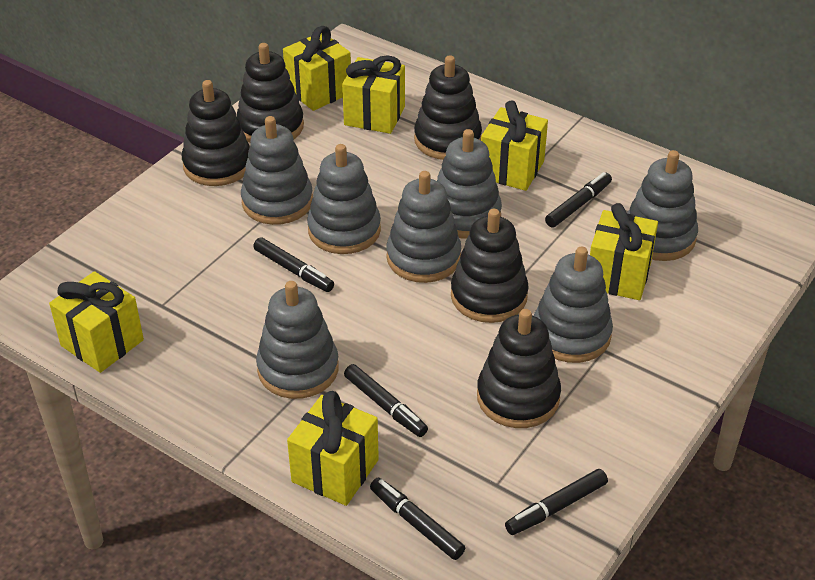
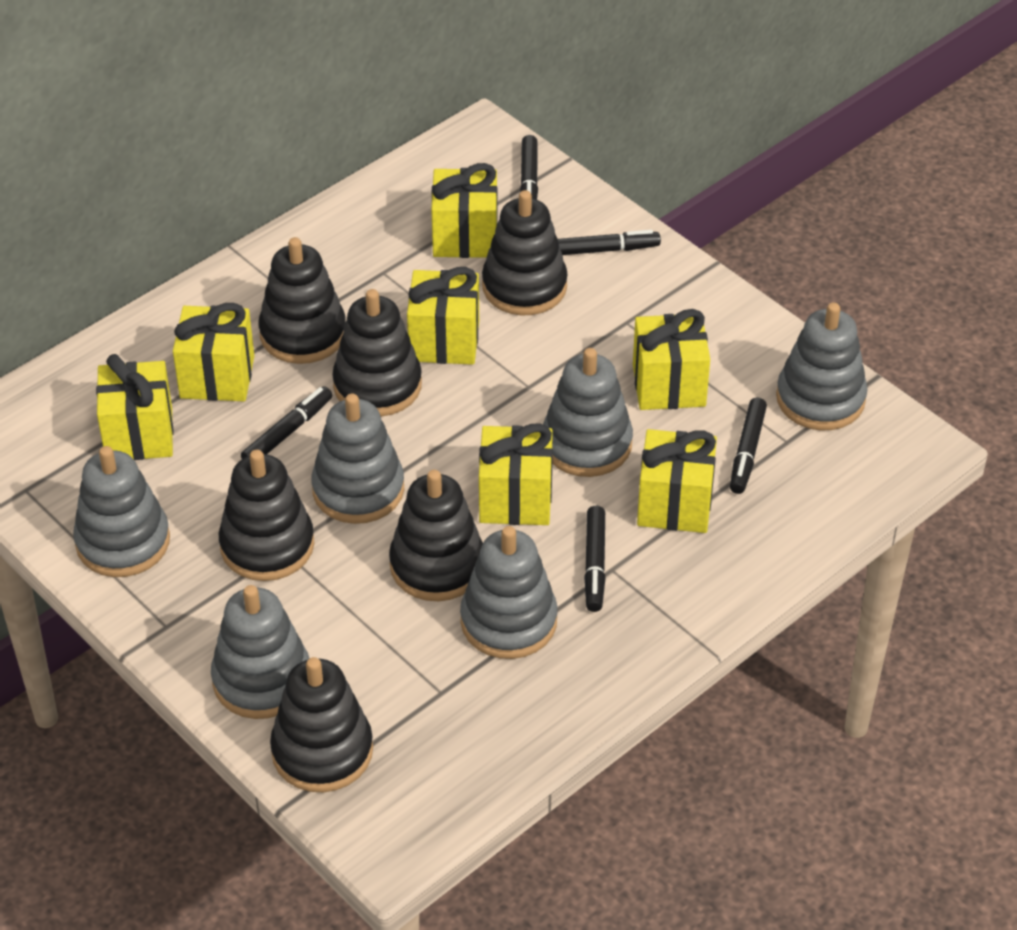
black stacking toy: 5 -> 6
grey stacking toy: 7 -> 6
yellow gift: 6 -> 7

